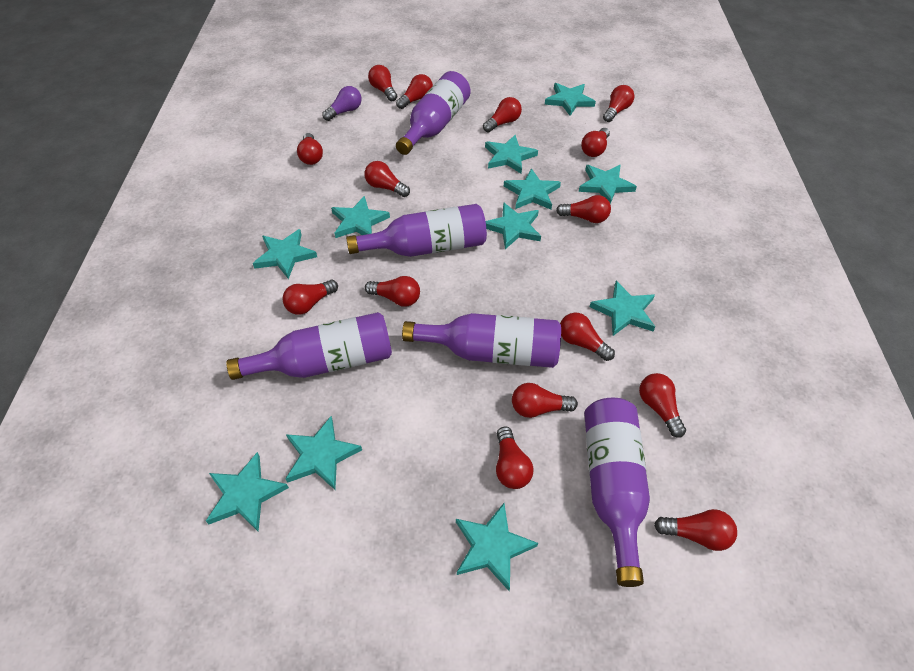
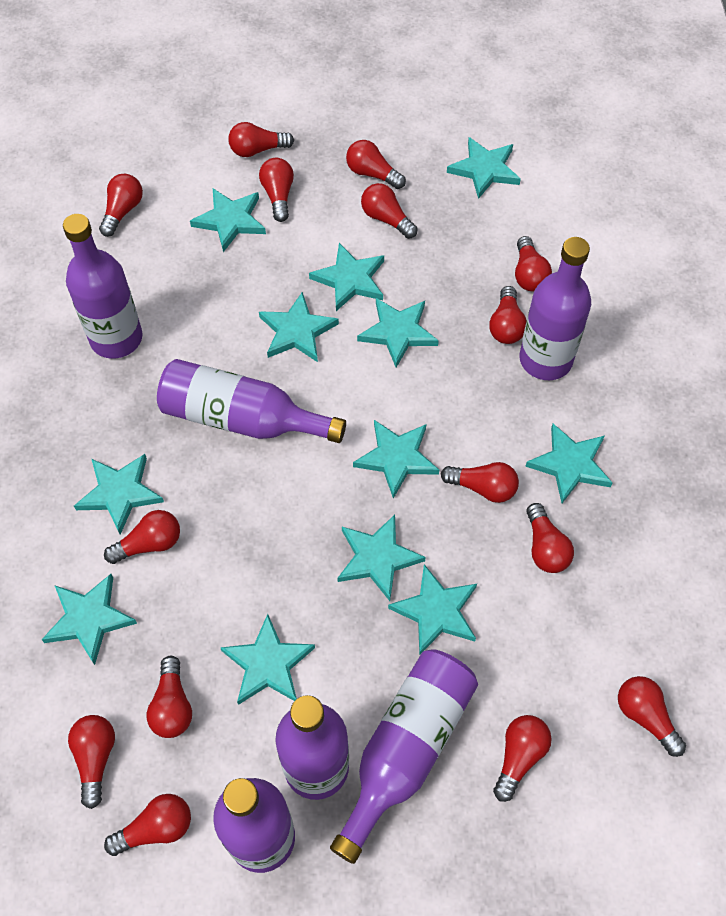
purple bottle: 5 -> 6
purple light bulb: 1 -> 0
turquoise star: 11 -> 12

